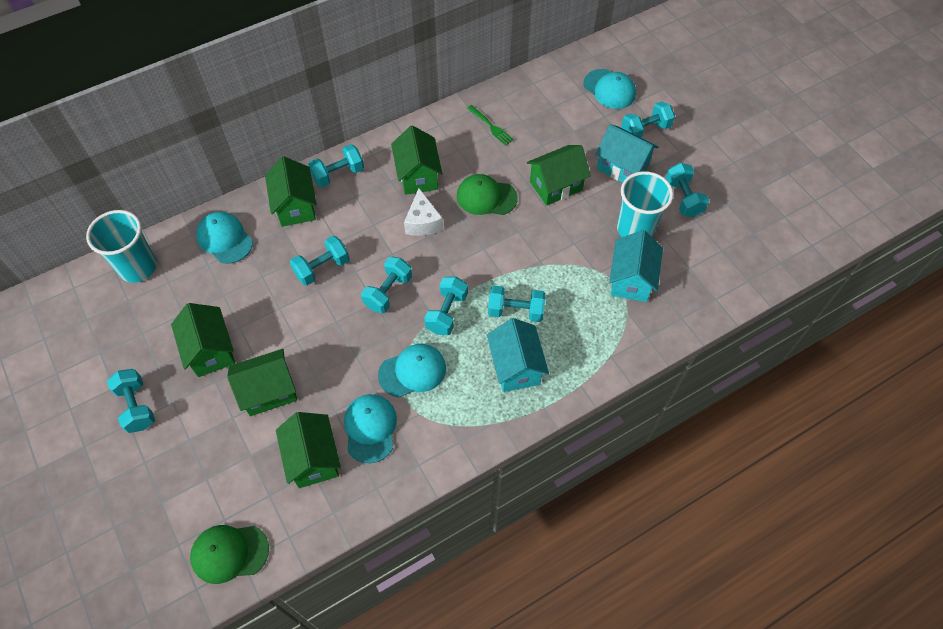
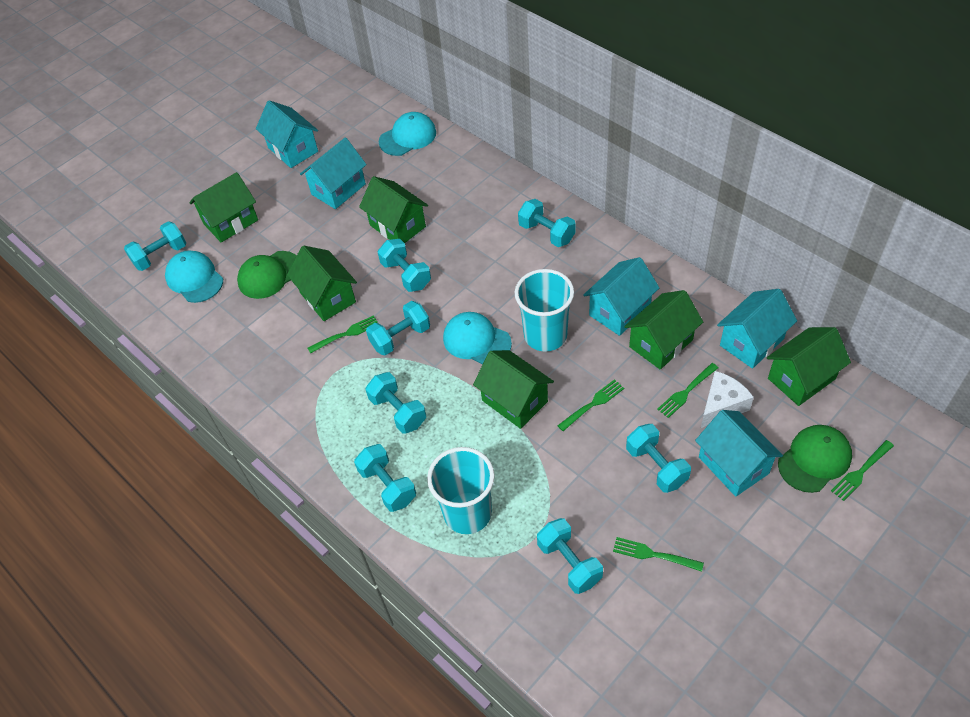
green fork: 1 -> 5
turquoise cap: 4 -> 3
turquoise house: 3 -> 5

